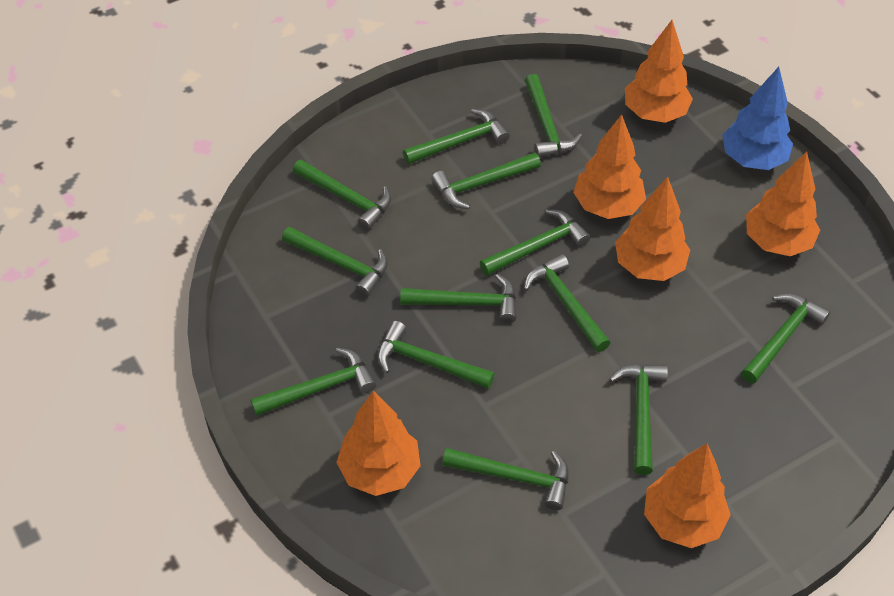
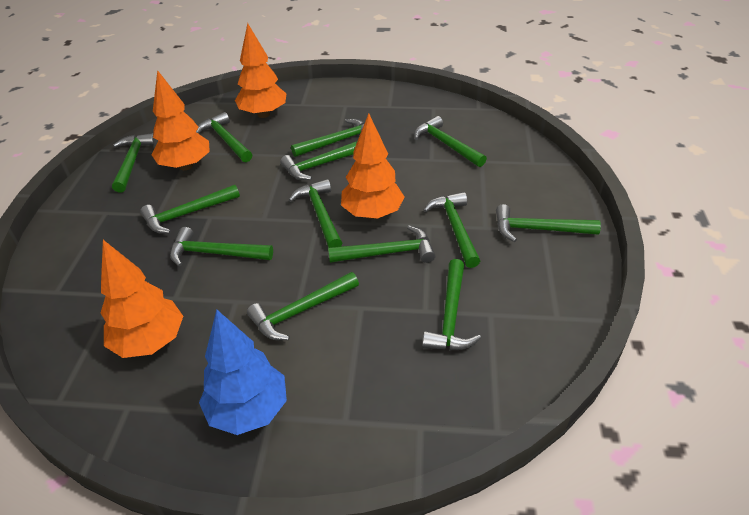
orange tree: 6 -> 4

